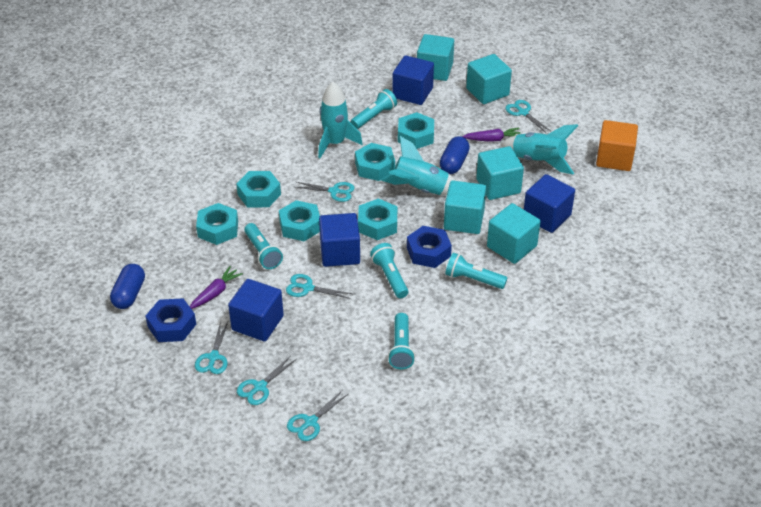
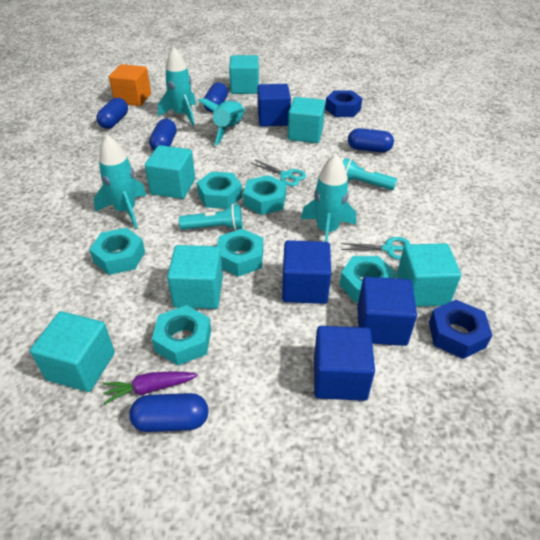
blue capsule: 2 -> 5
purple carrot: 2 -> 1
turquoise cube: 5 -> 6
turquoise flashlight: 5 -> 2
turquoise rocket: 3 -> 4
turquoise scissors: 6 -> 2

